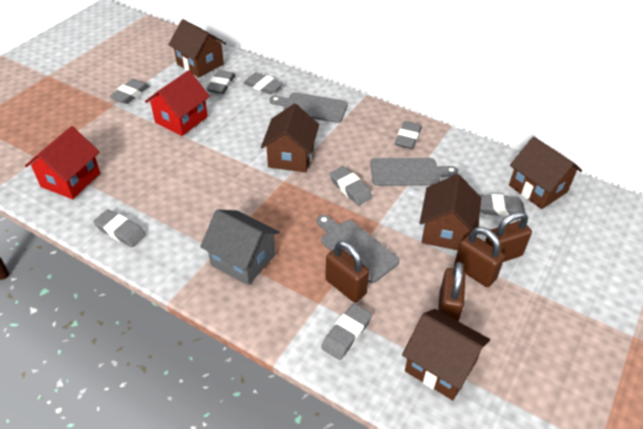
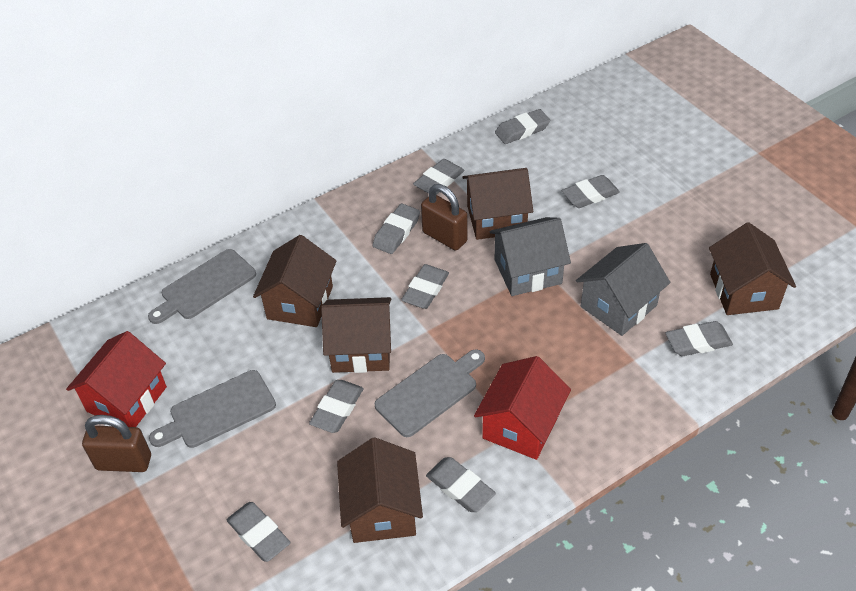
brown padlock: 4 -> 2
grey eraser: 8 -> 9
grey house: 1 -> 2

